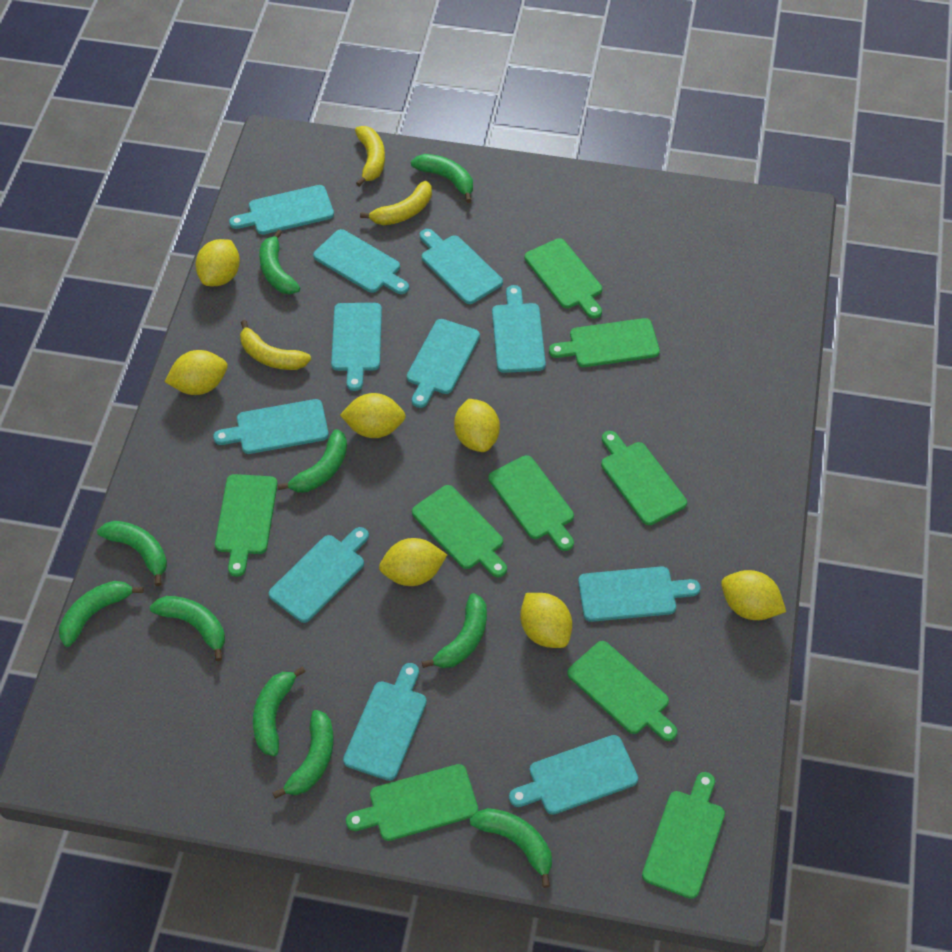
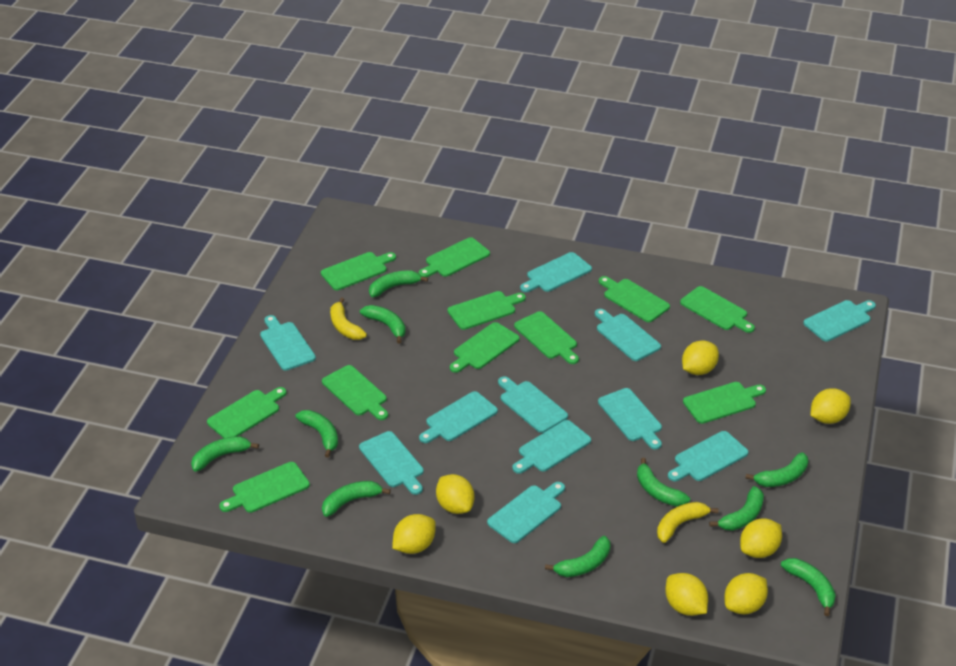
green cutting board: 9 -> 11
yellow banana: 3 -> 2

